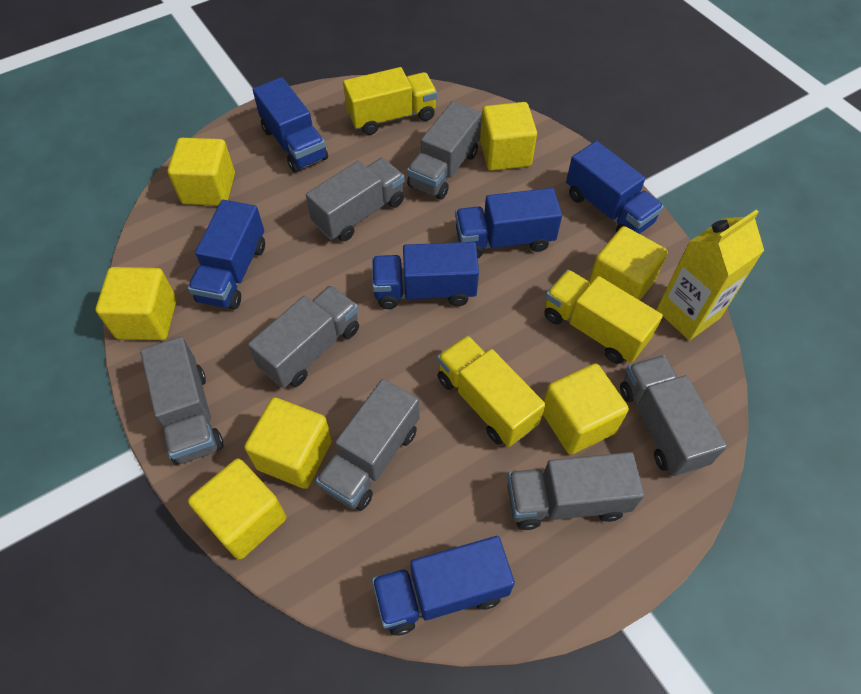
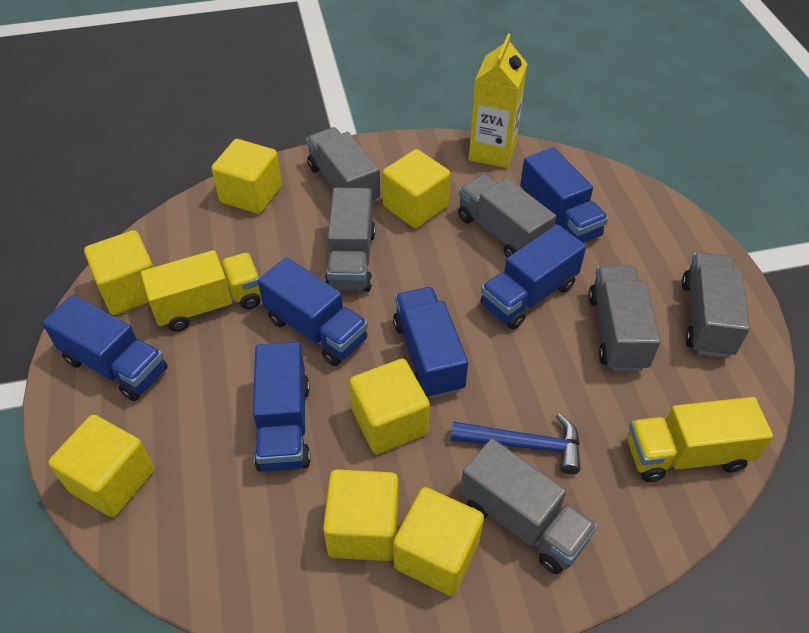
blue hammer: 0 -> 1
grey truck: 7 -> 6
yellow truck: 3 -> 2

